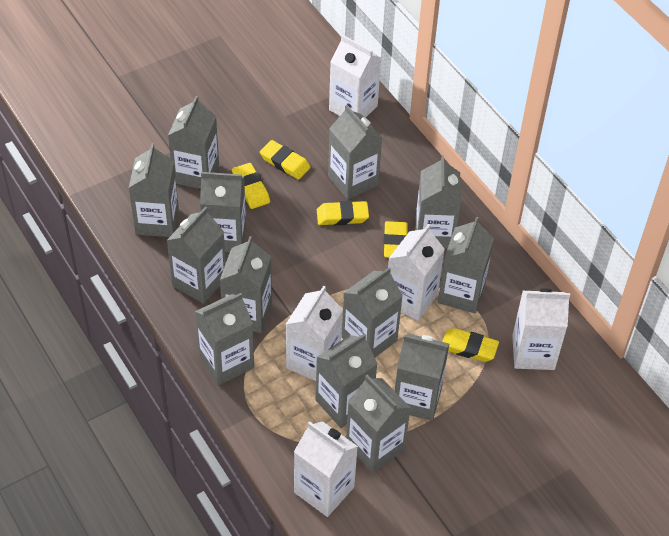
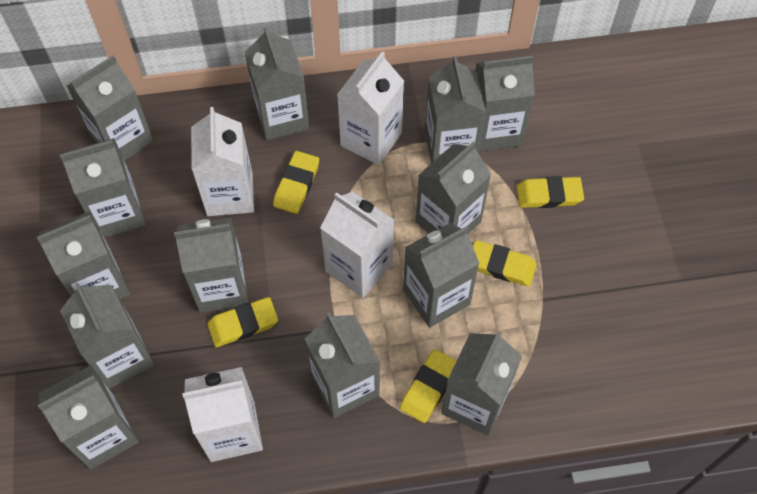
white carton: 5 -> 4

